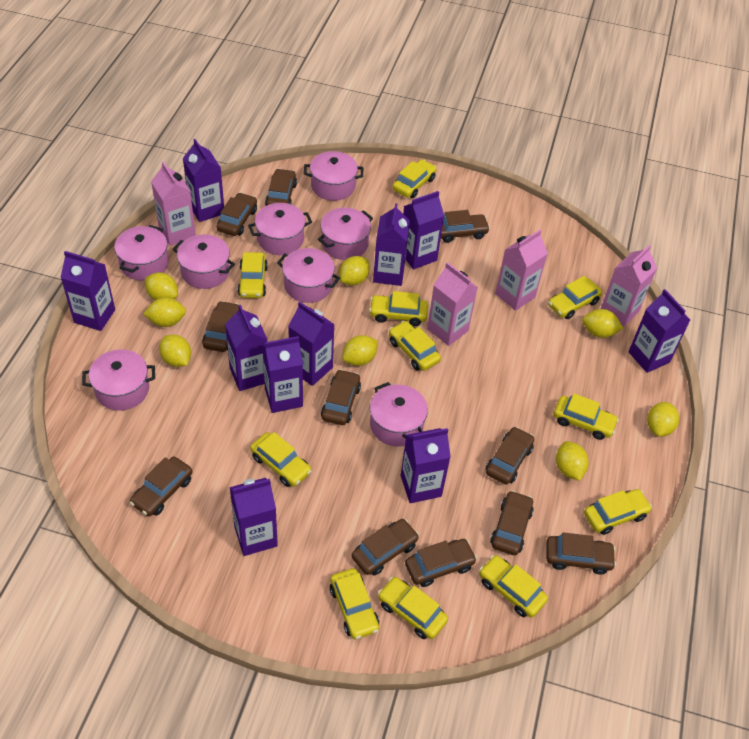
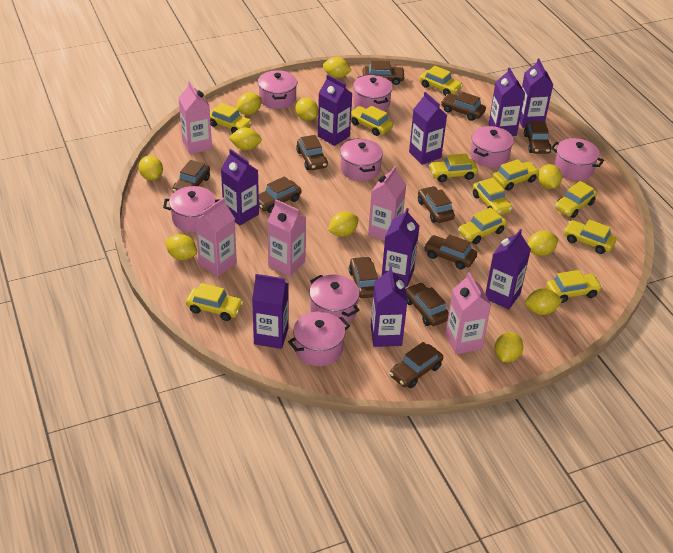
pink carton: 4 -> 5
purple carton: 10 -> 9
yellow lemon: 8 -> 11

